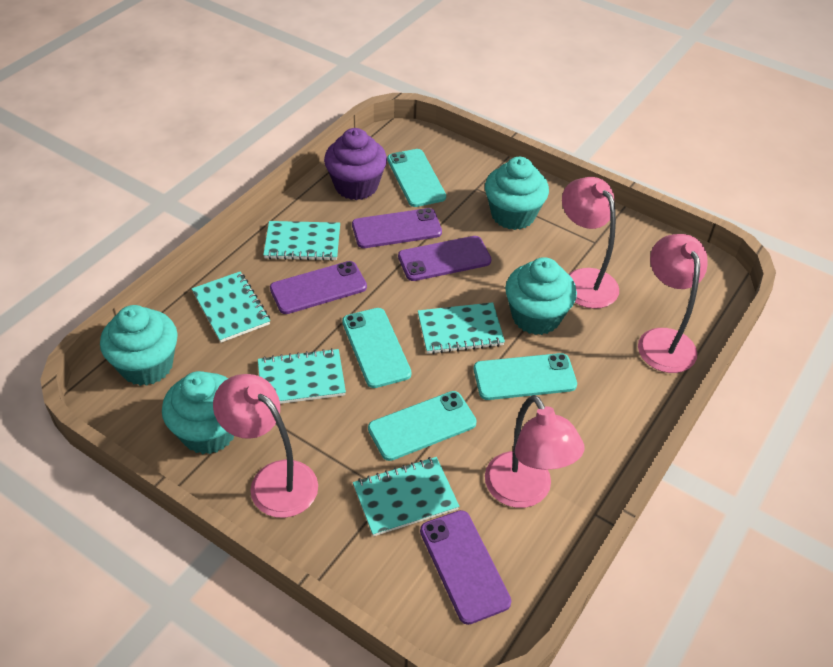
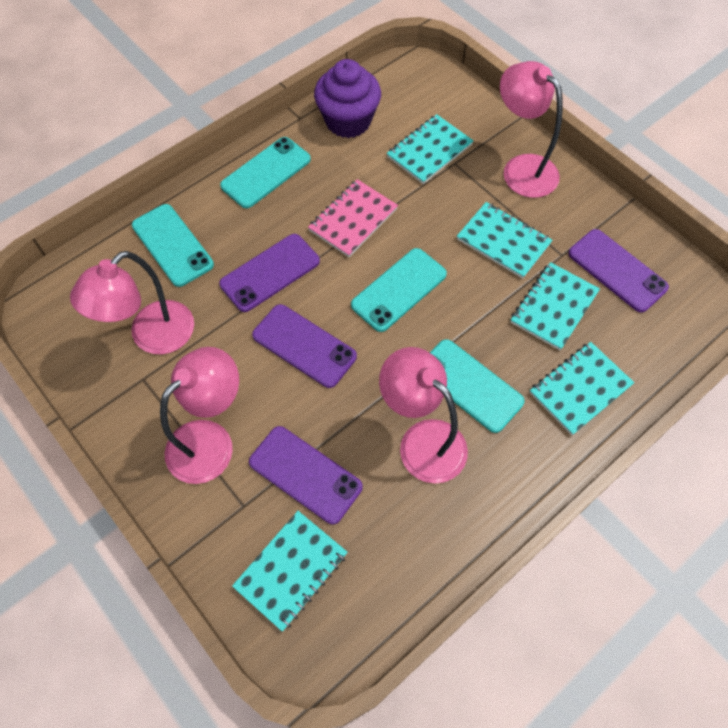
pink notebook: 0 -> 1
turquoise cupcake: 4 -> 0

